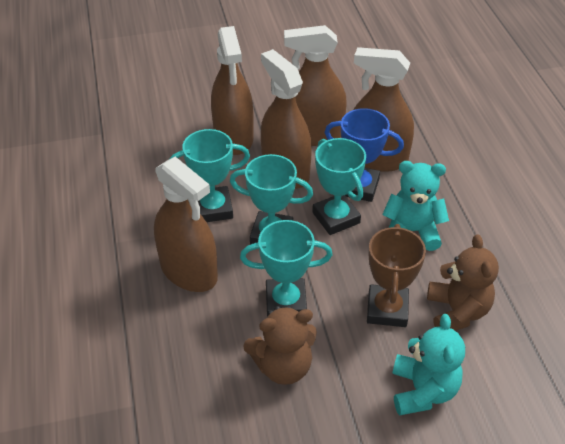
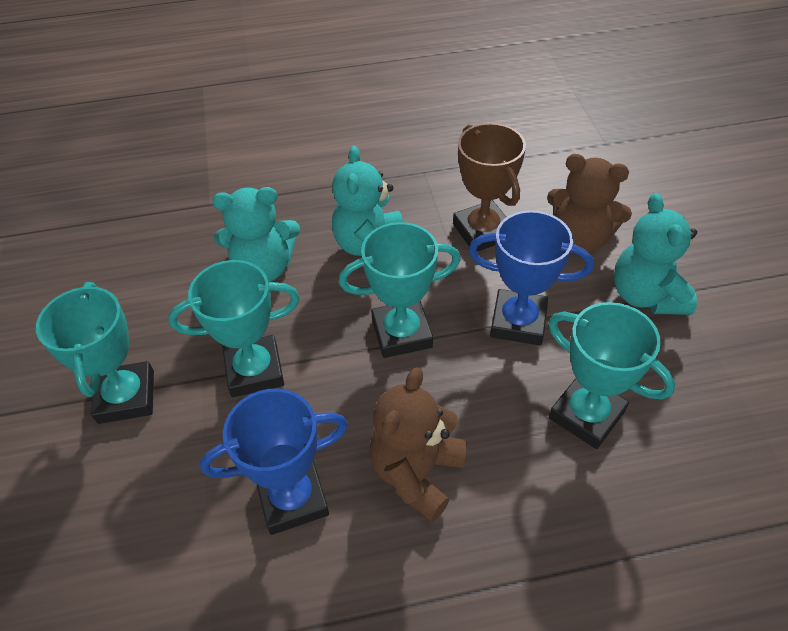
blue trophy: 1 -> 2
brown spray bottle: 5 -> 0
turquoise teddy bear: 2 -> 3

